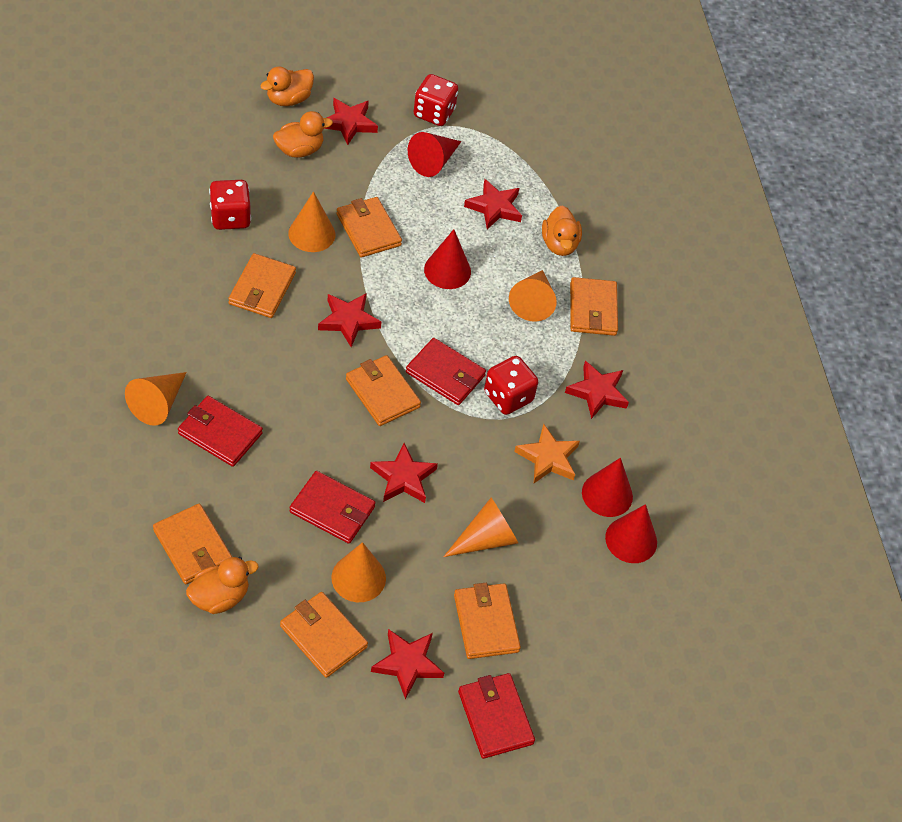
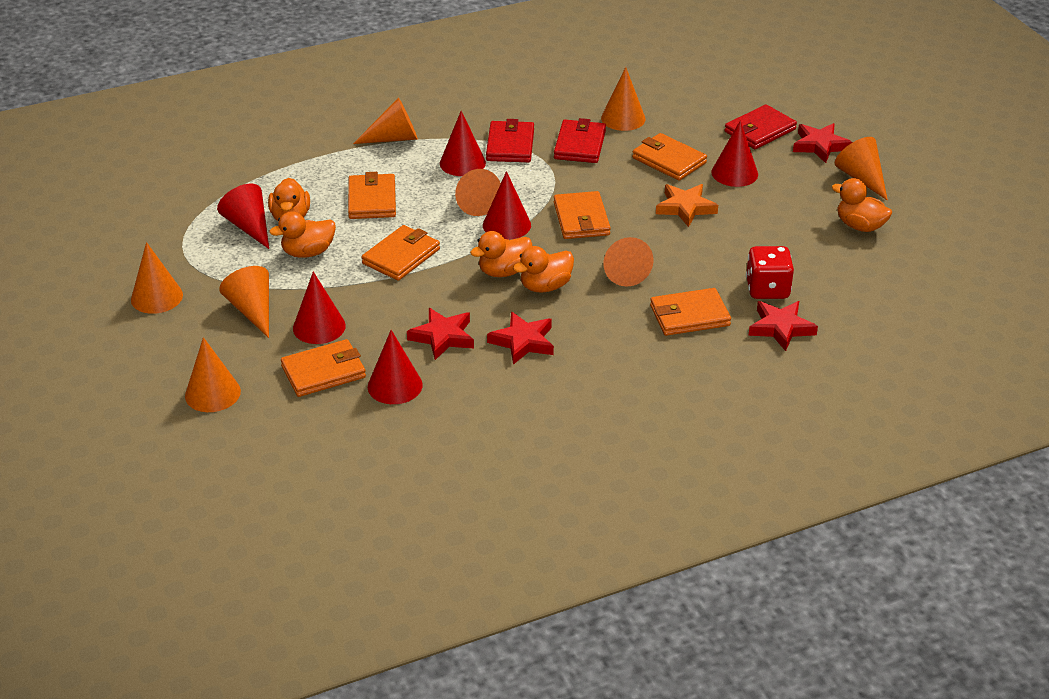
orange cone: 5 -> 8
orange duck: 4 -> 5
orange wallet: 7 -> 6
red cone: 4 -> 6
red dice: 3 -> 1
red star: 6 -> 4
red wallet: 4 -> 3

